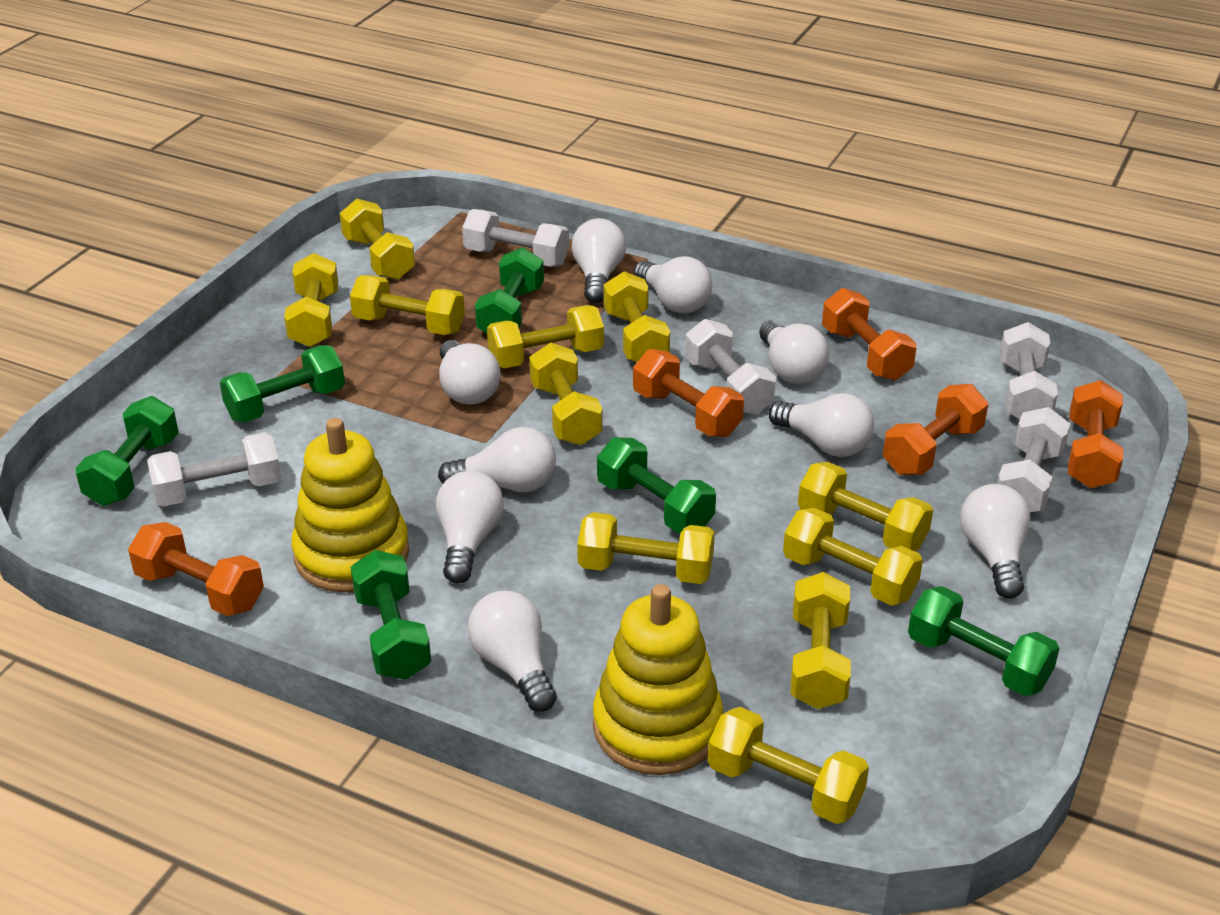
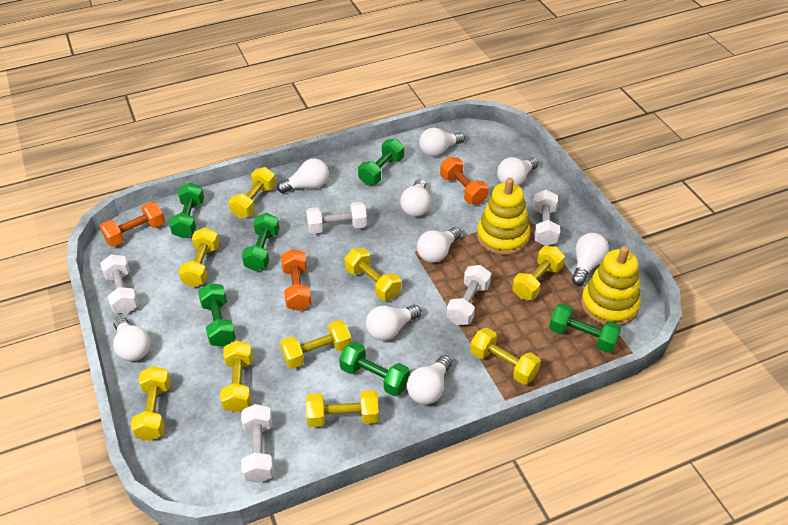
orange dumbbell: 5 -> 3
yellow dumbbell: 11 -> 9

